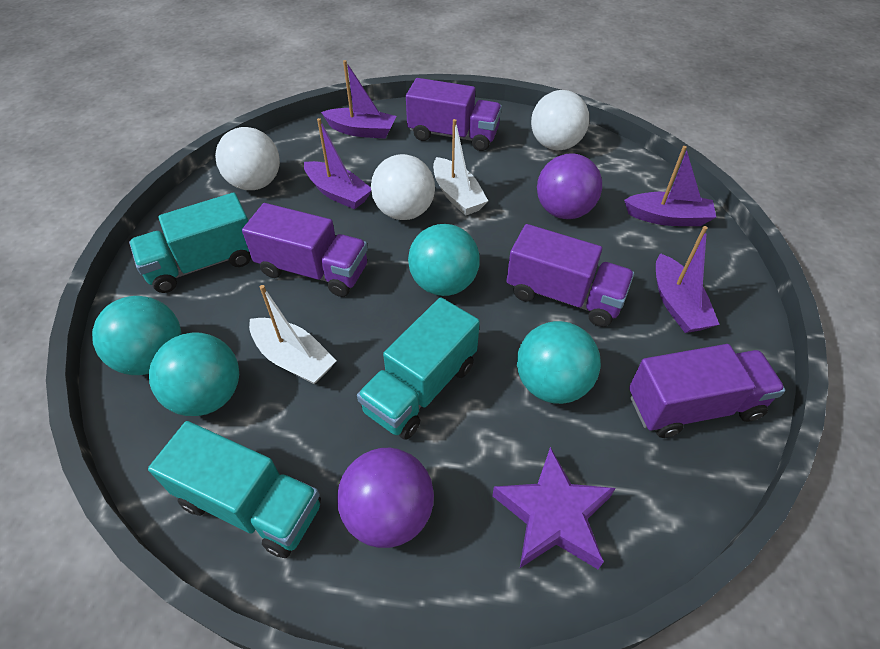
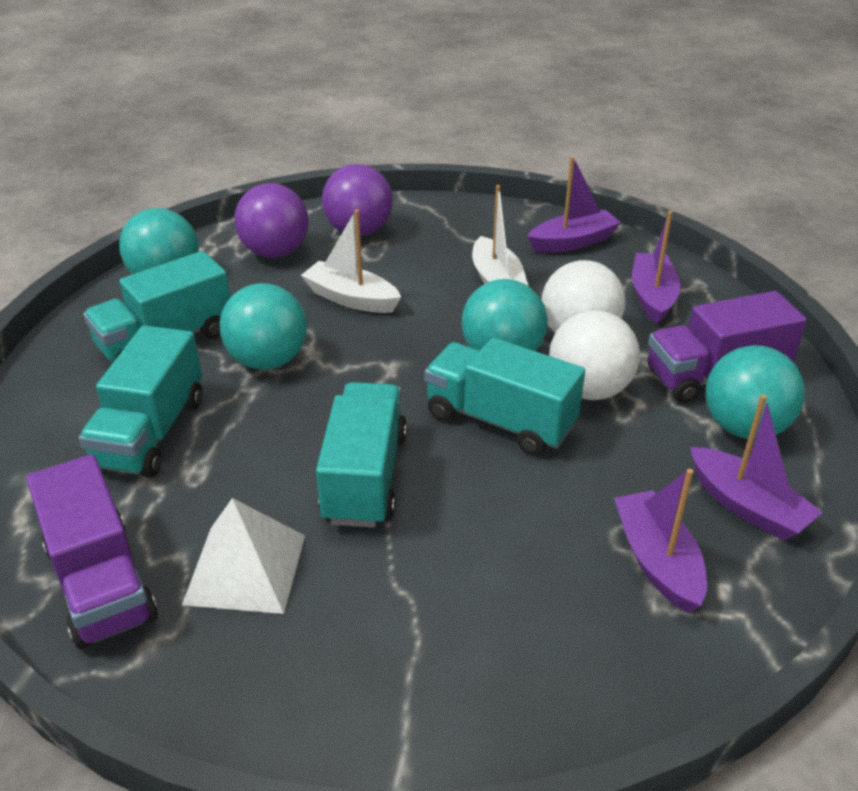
purple star: 1 -> 0
purple truck: 4 -> 2
turquoise truck: 3 -> 4
white ball: 3 -> 2
white pyramid: 0 -> 1

